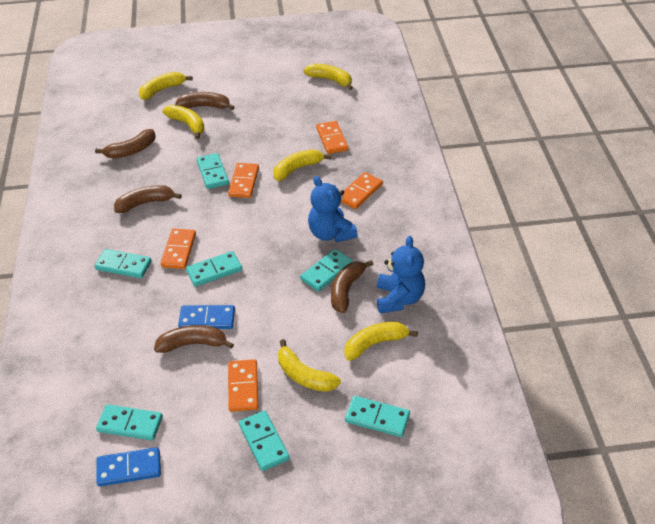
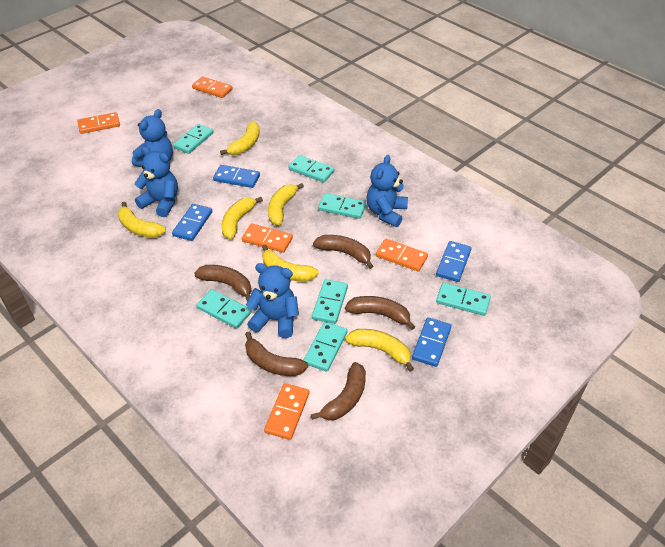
blue domino: 2 -> 4
blue teddy bear: 2 -> 4

